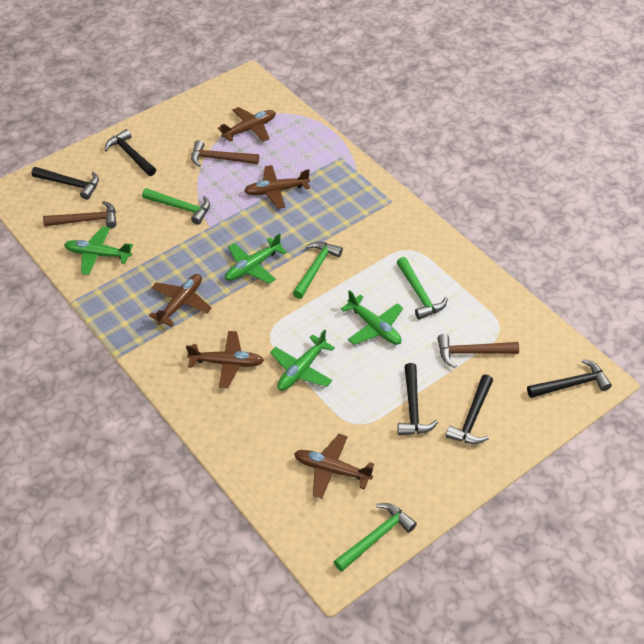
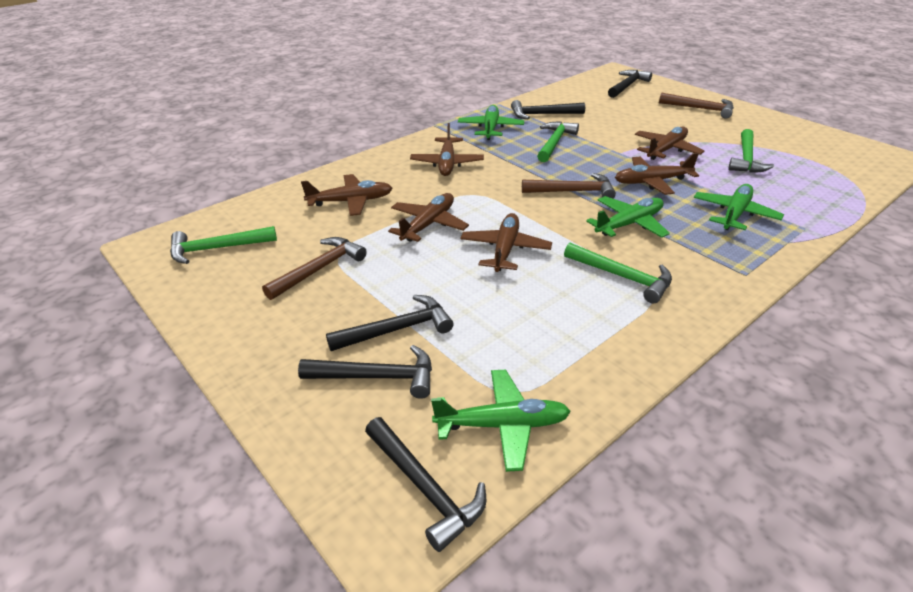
brown plane: 5 -> 6

